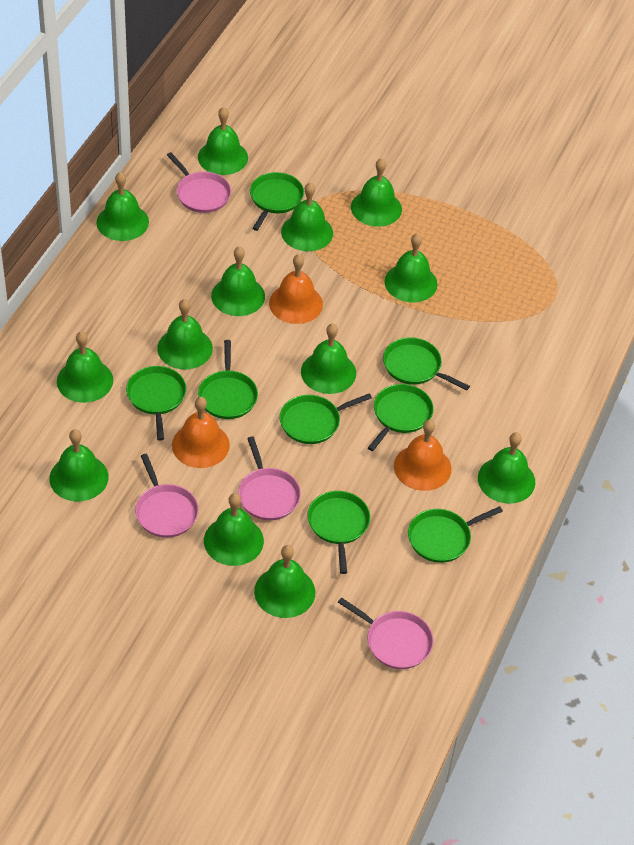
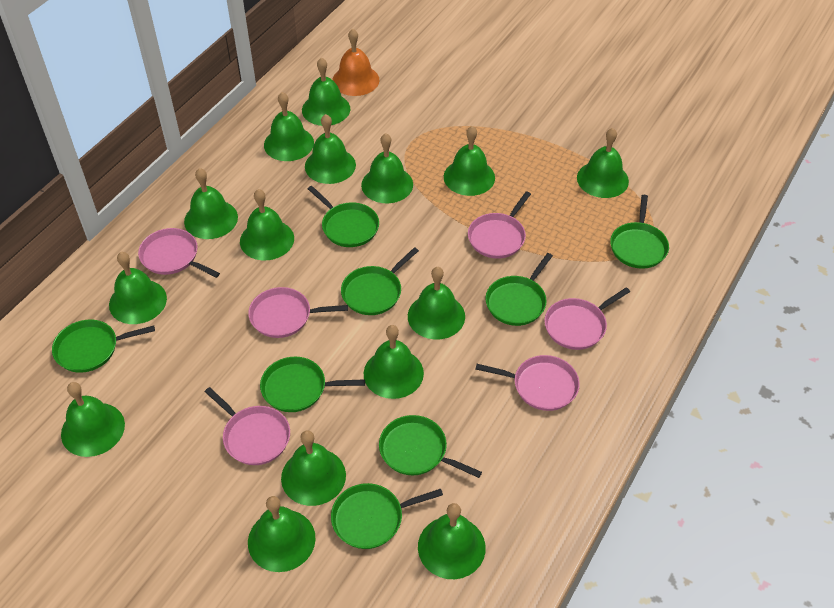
green bell: 13 -> 15
orange bell: 3 -> 1
pink pan: 4 -> 6

